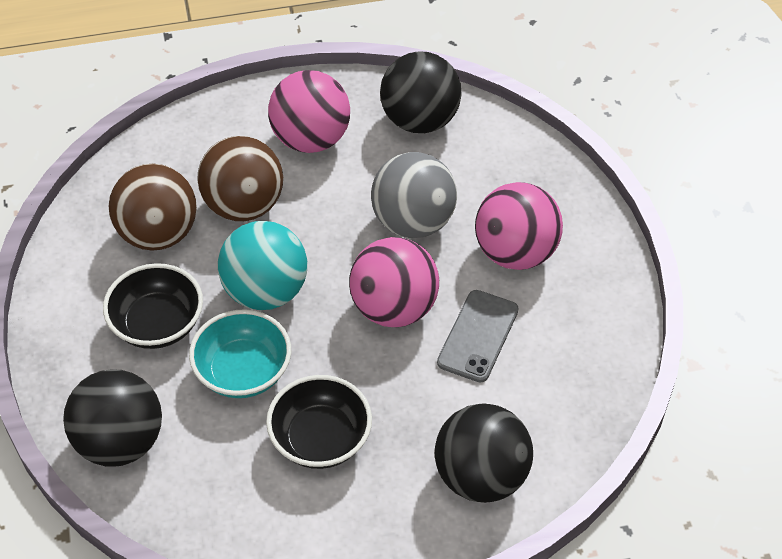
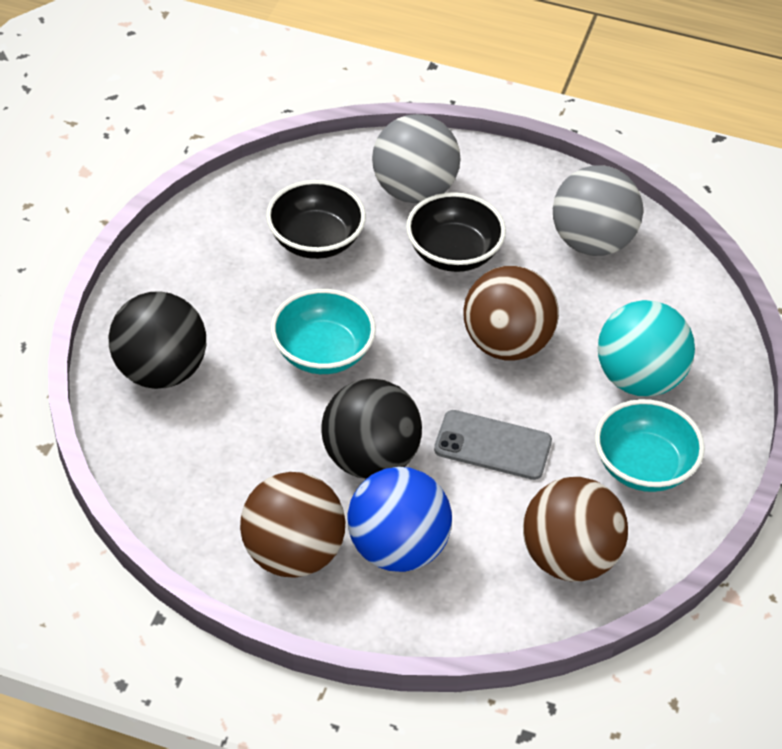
black ball: 3 -> 2
blue ball: 0 -> 1
brown ball: 2 -> 3
grey ball: 1 -> 2
pink ball: 3 -> 0
turquoise bowl: 1 -> 2

